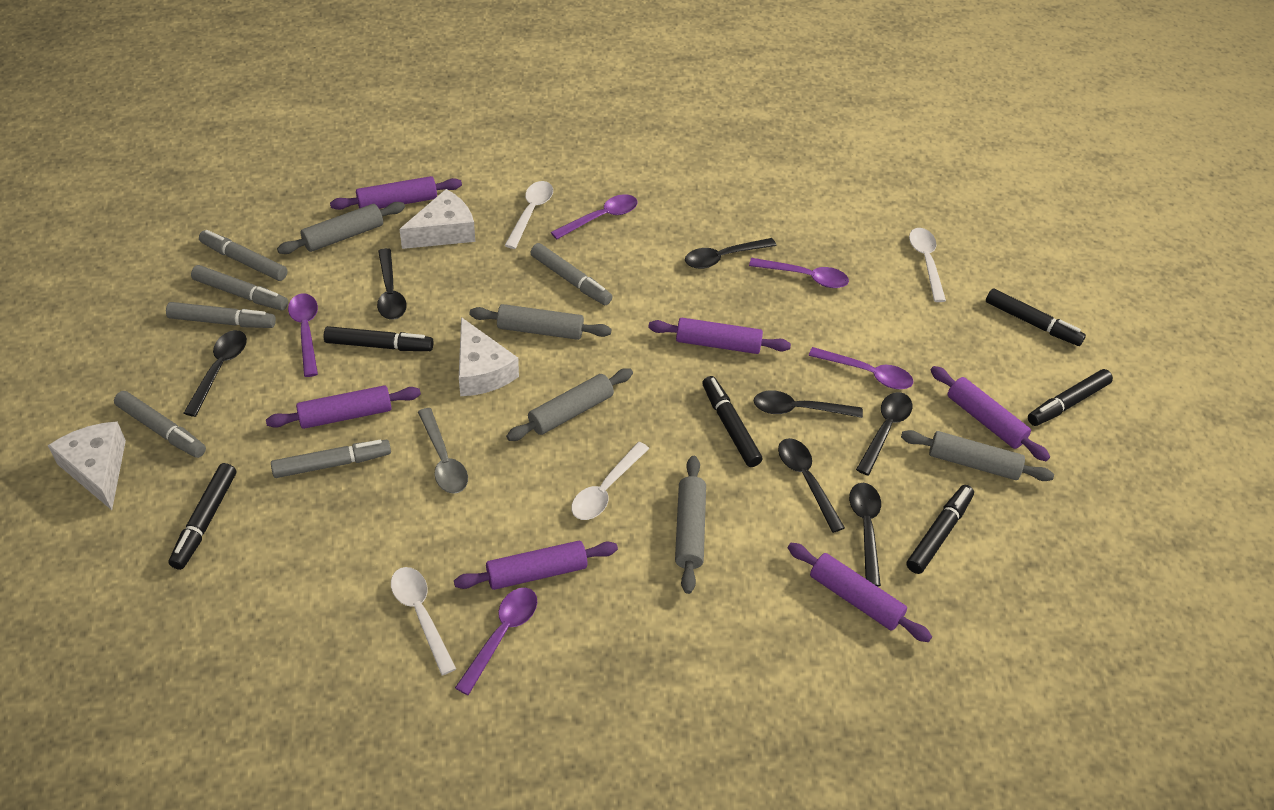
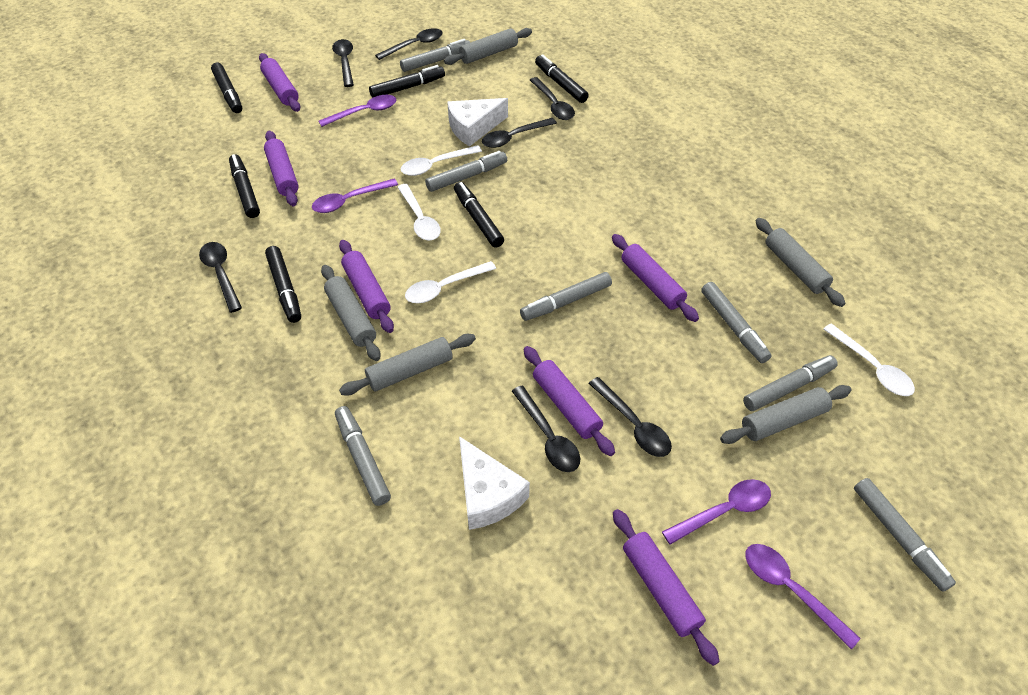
grey marker: 6 -> 7
grey spoon: 1 -> 0
purple spoon: 5 -> 4
white cheese: 3 -> 2

